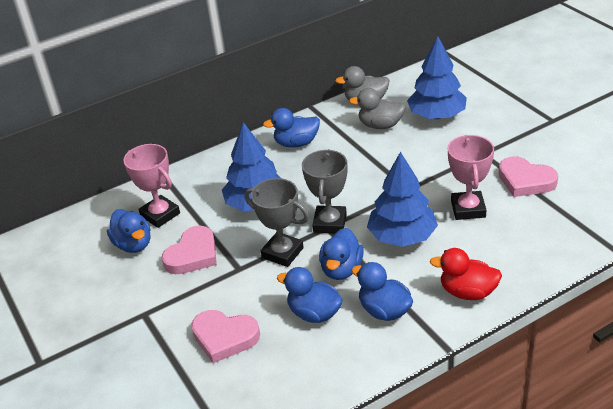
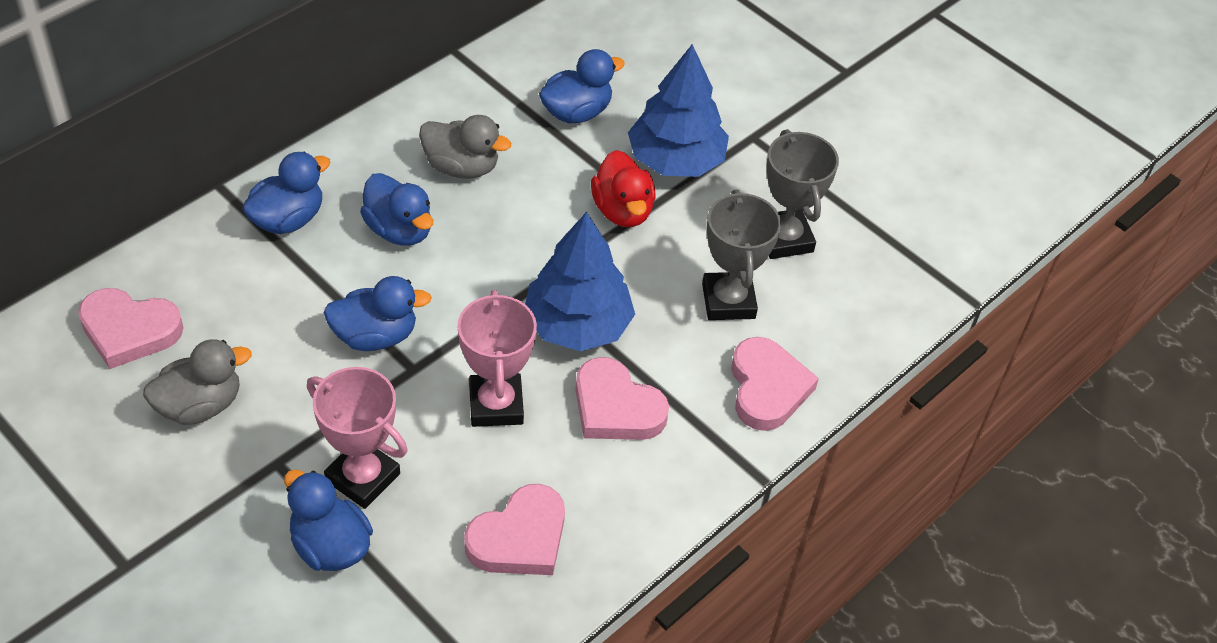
blue tree: 3 -> 2
pink heart: 3 -> 4

